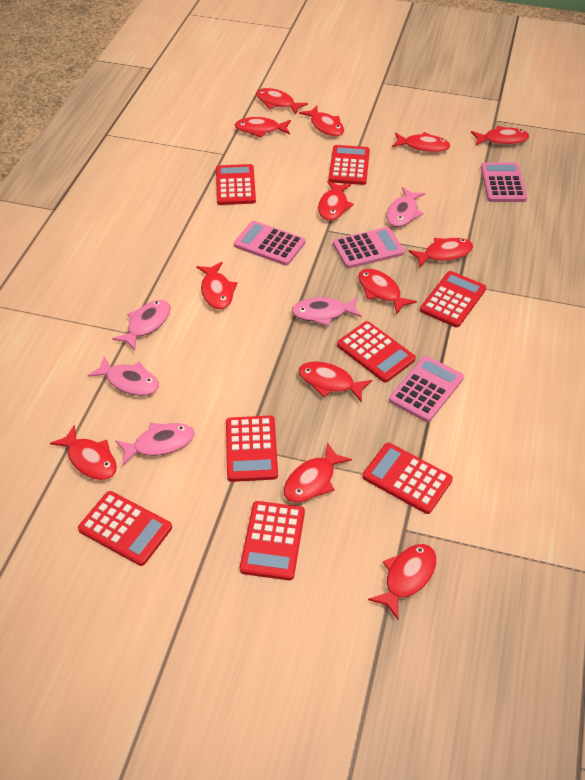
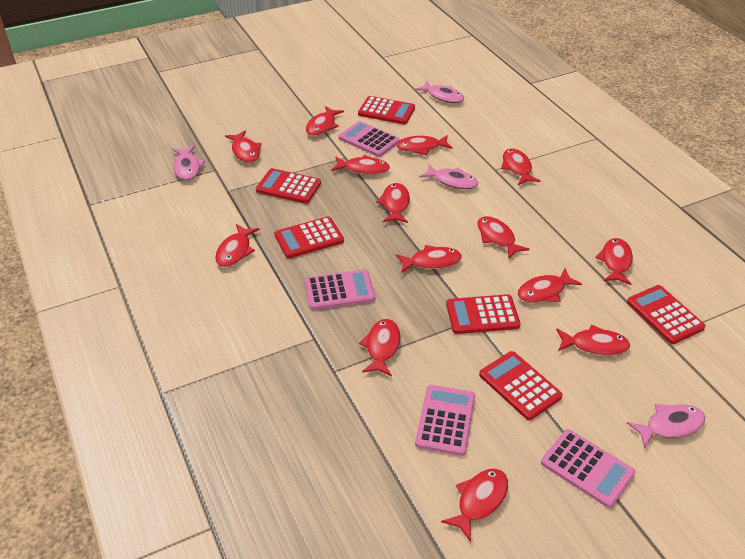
pink fish: 5 -> 4
red calculator: 8 -> 6
red fish: 13 -> 14

